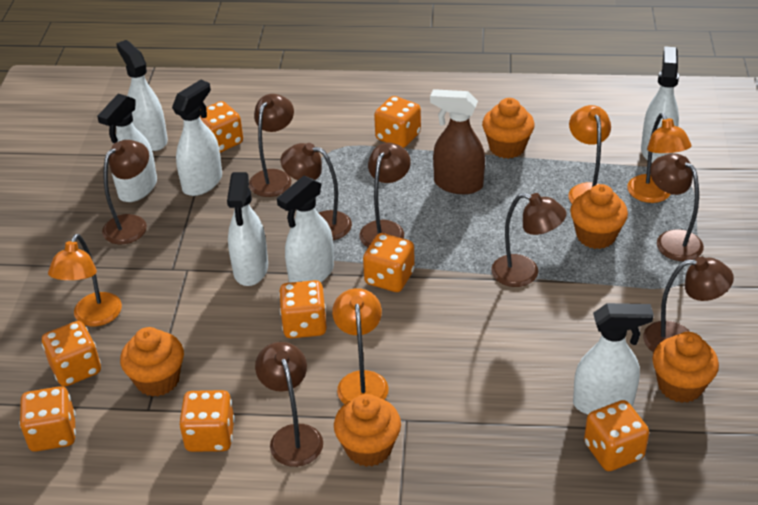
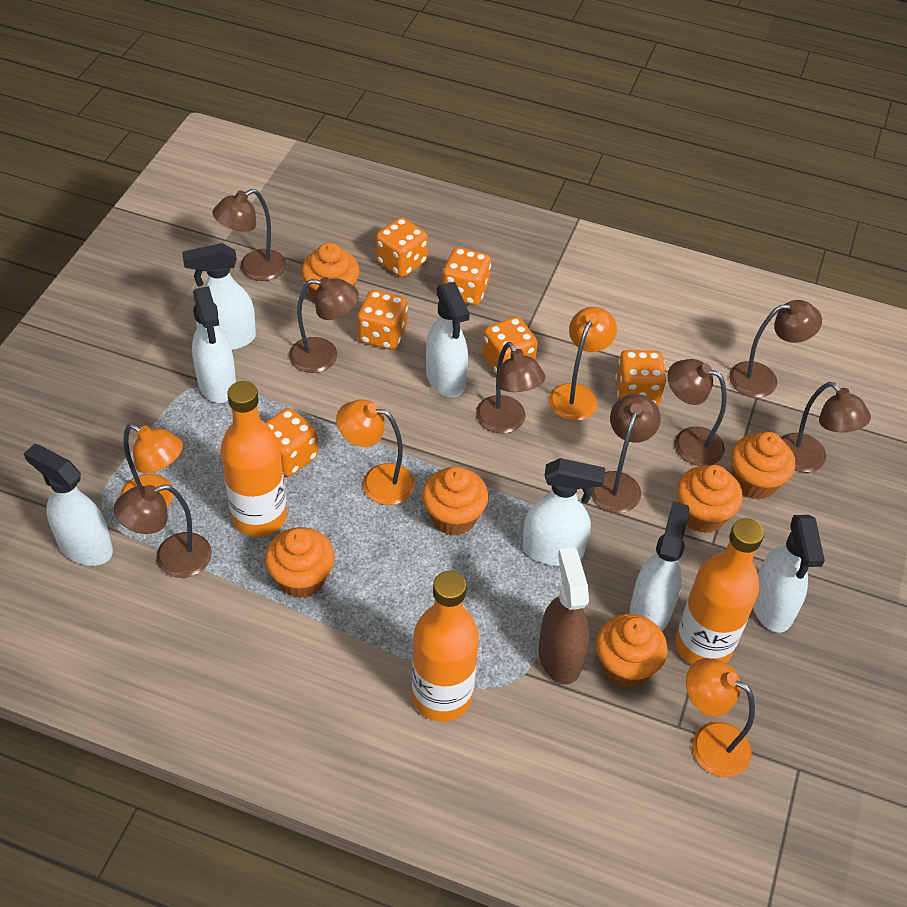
orange bottle: 0 -> 3
orange cupcake: 5 -> 6
orange dice: 8 -> 6

